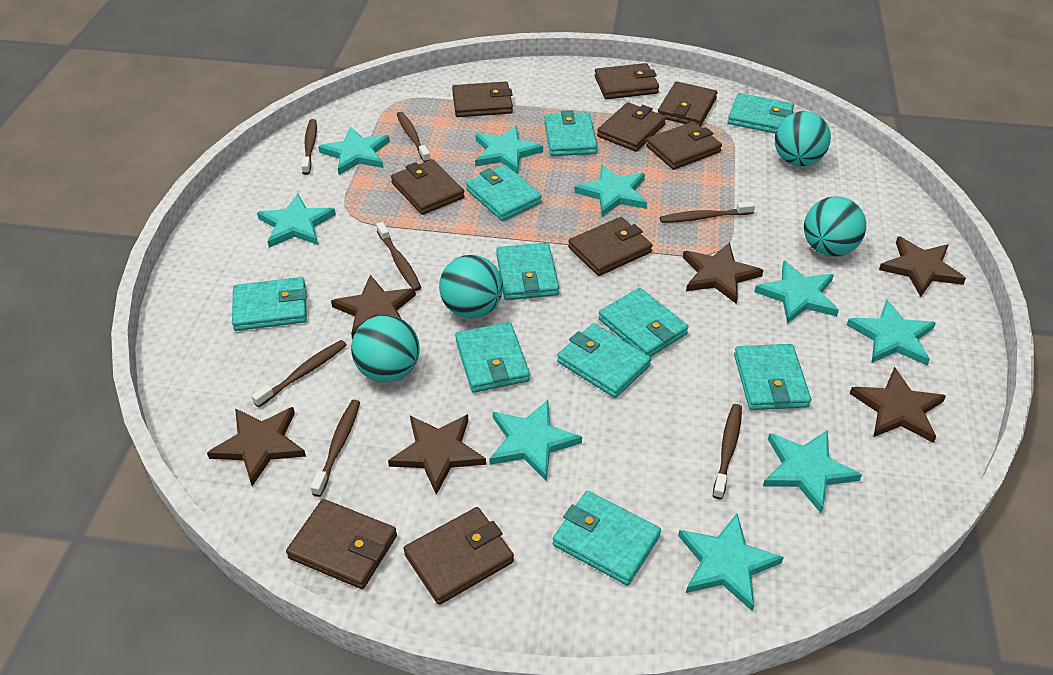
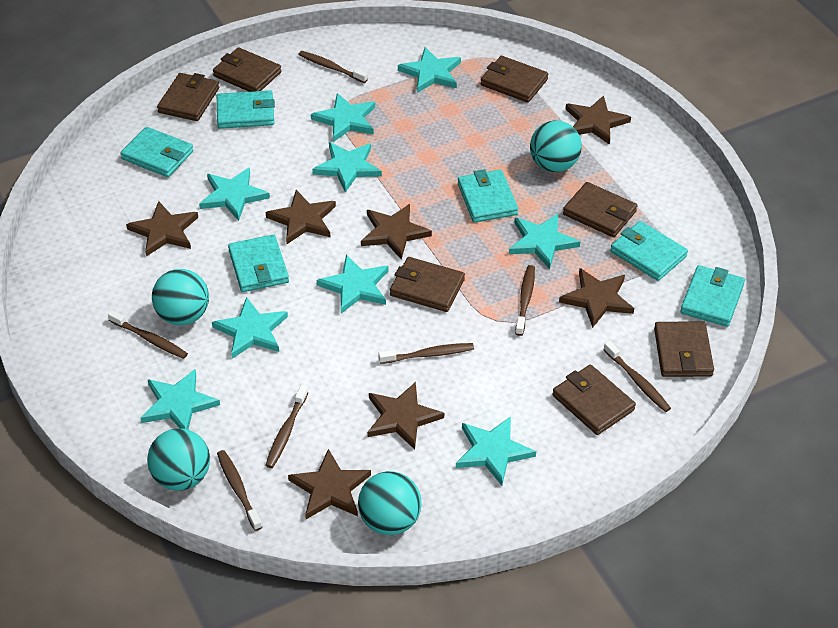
brown star: 6 -> 7
brown wallet: 9 -> 7
turquoise wallet: 10 -> 6

